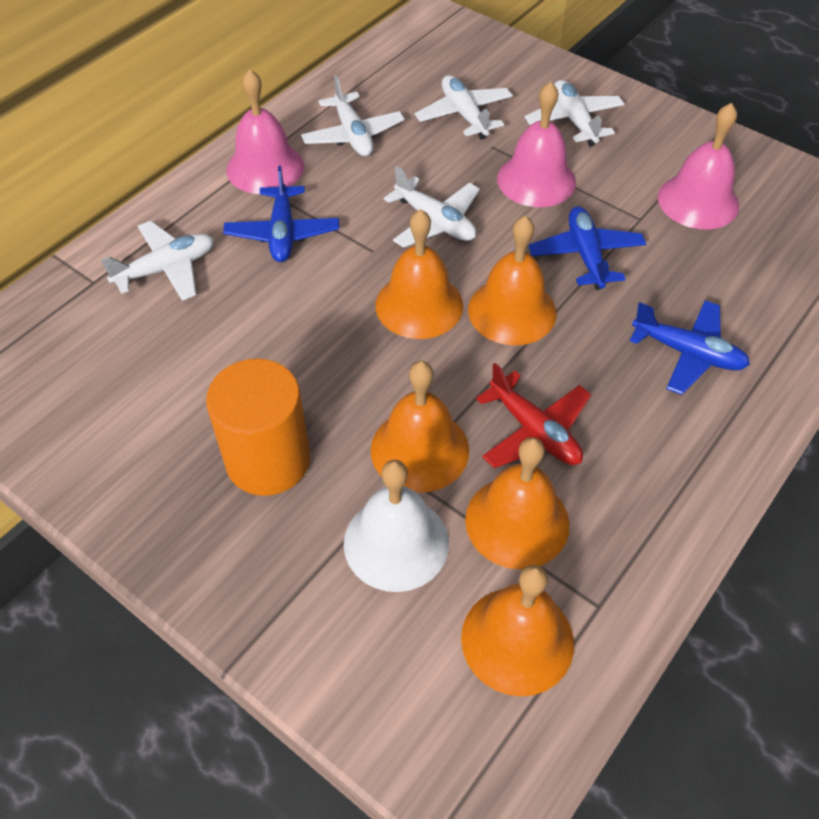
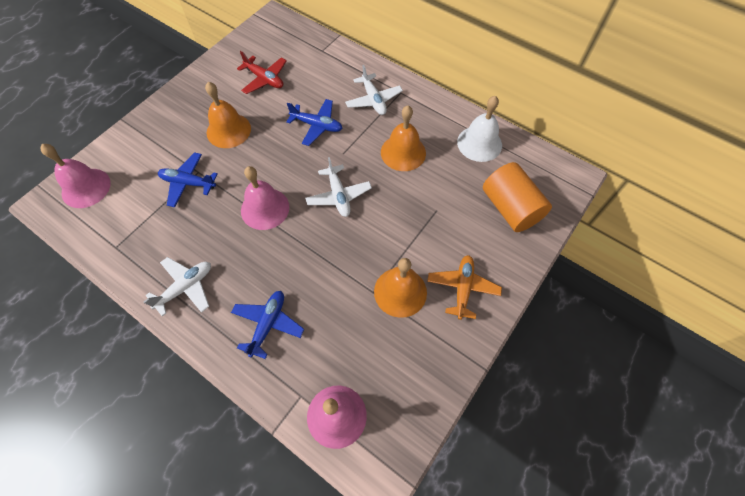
orange bell: 5 -> 3
orange plane: 0 -> 1
white plane: 5 -> 3

